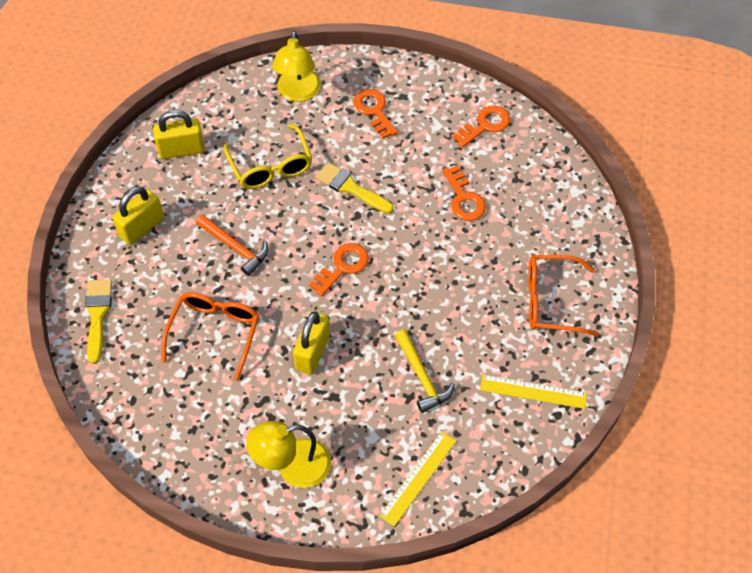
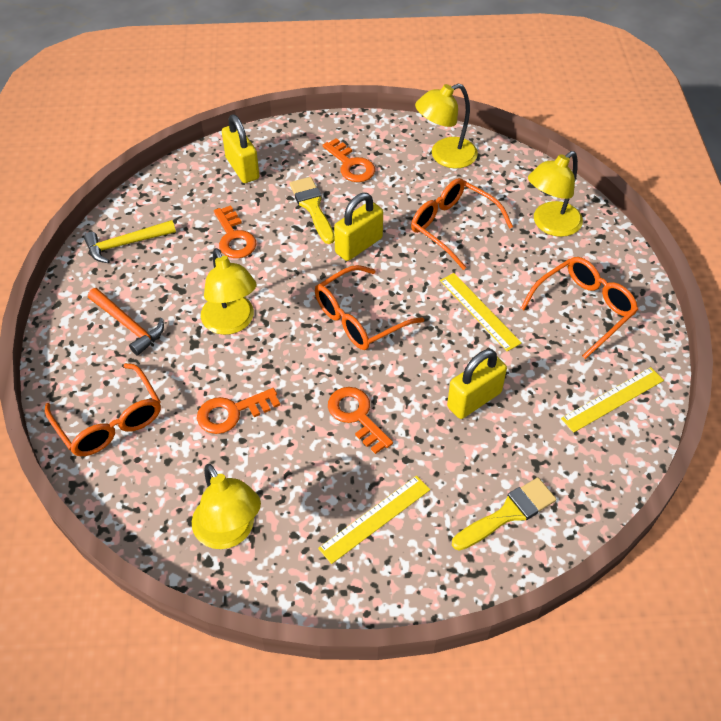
orange glasses: 2 -> 4
yellow glasses: 1 -> 0
yellow lamp: 2 -> 4
yellow ruler: 2 -> 3

